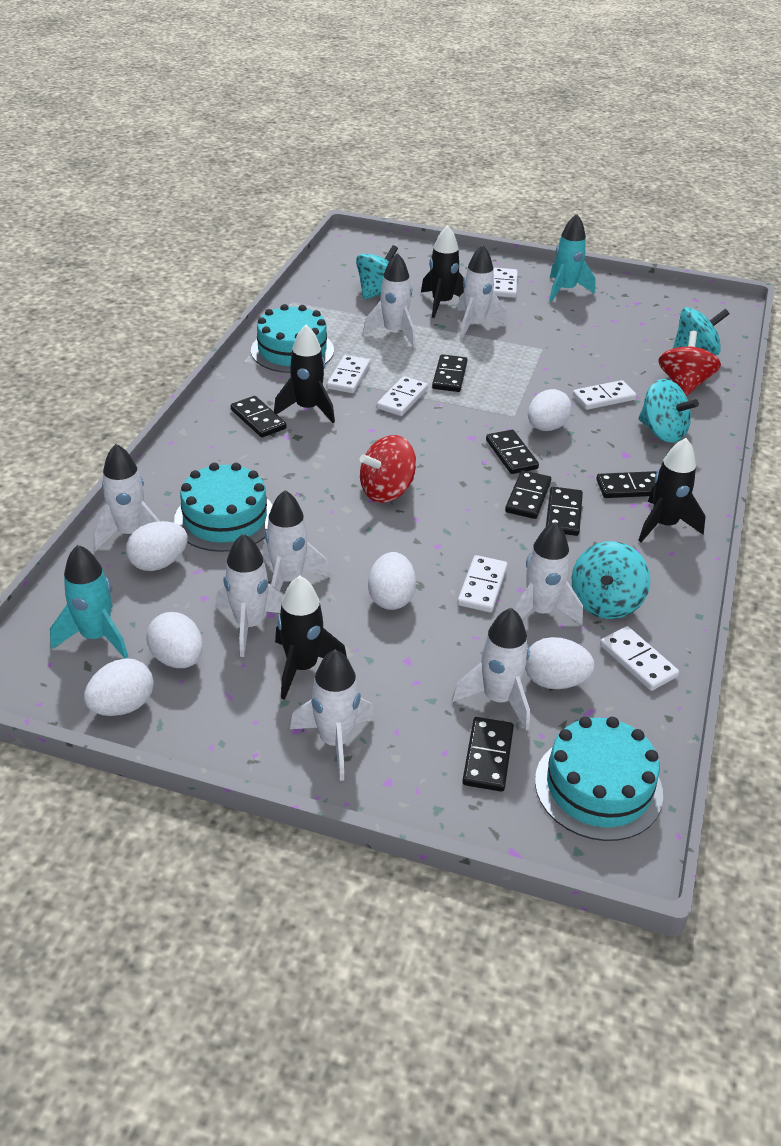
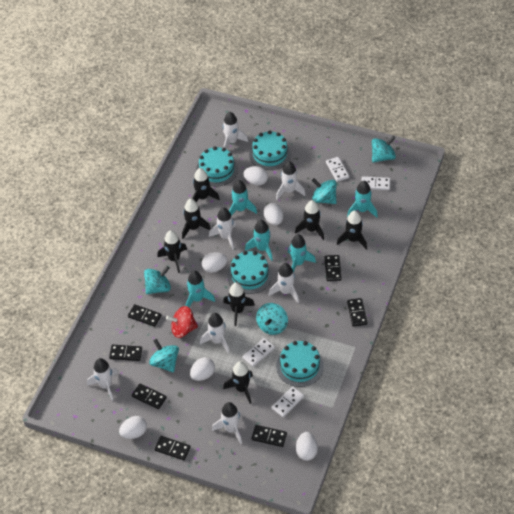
black rocket: 4 -> 7
red spinning top: 2 -> 1
turquoise cake: 3 -> 4
turquoise rocket: 2 -> 5
turquoise spinning top: 4 -> 5
white domino: 6 -> 4
white rocket: 8 -> 7

